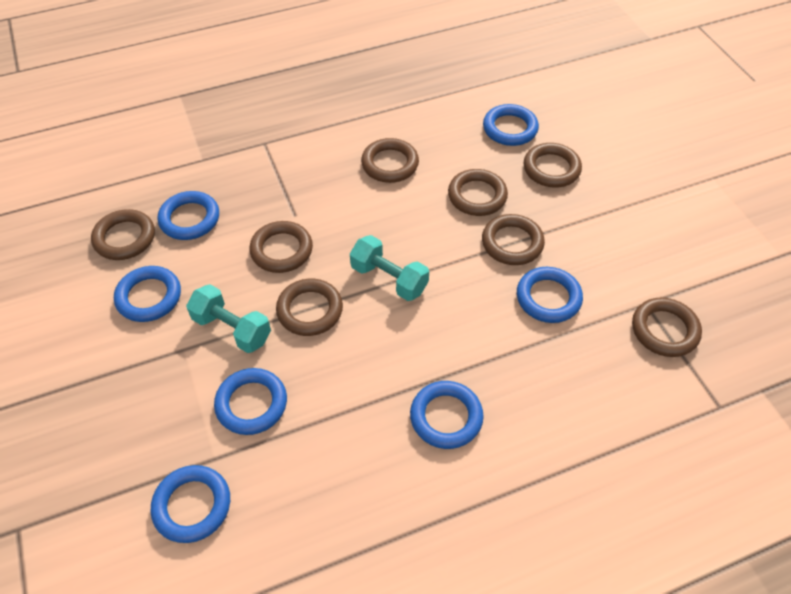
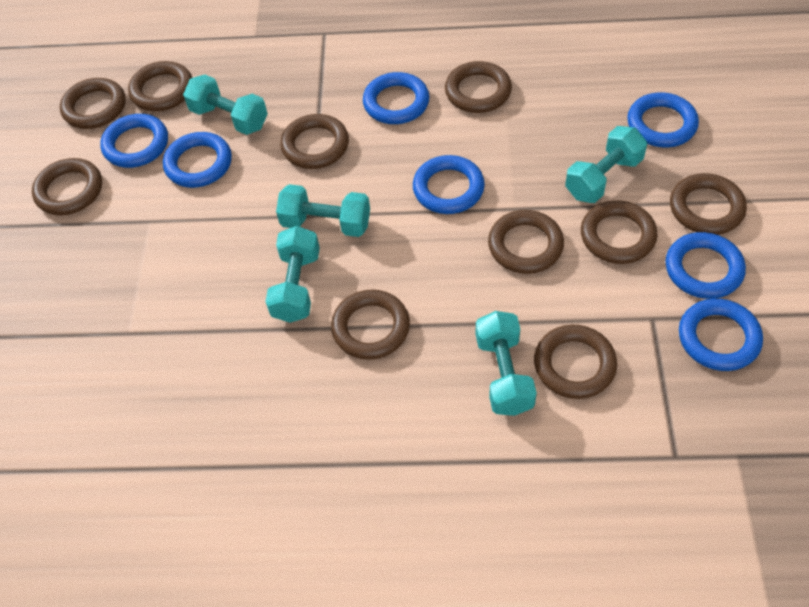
brown ring: 8 -> 10
turquoise dumbbell: 2 -> 5

